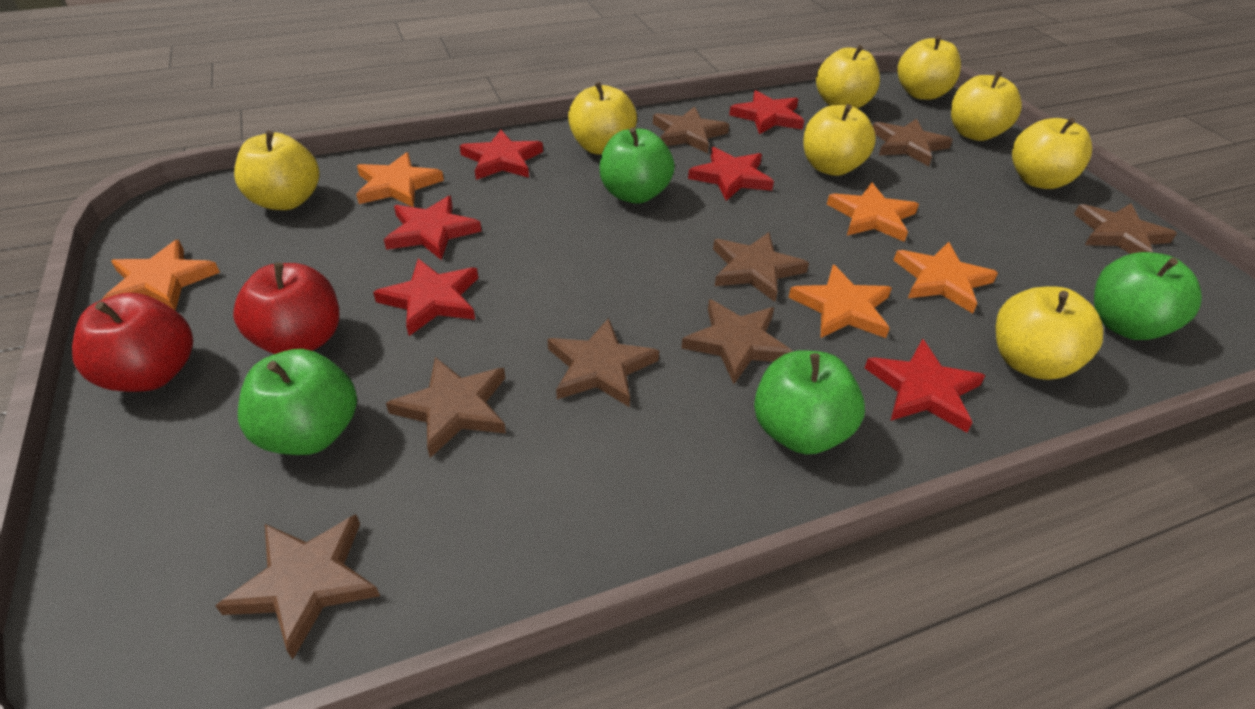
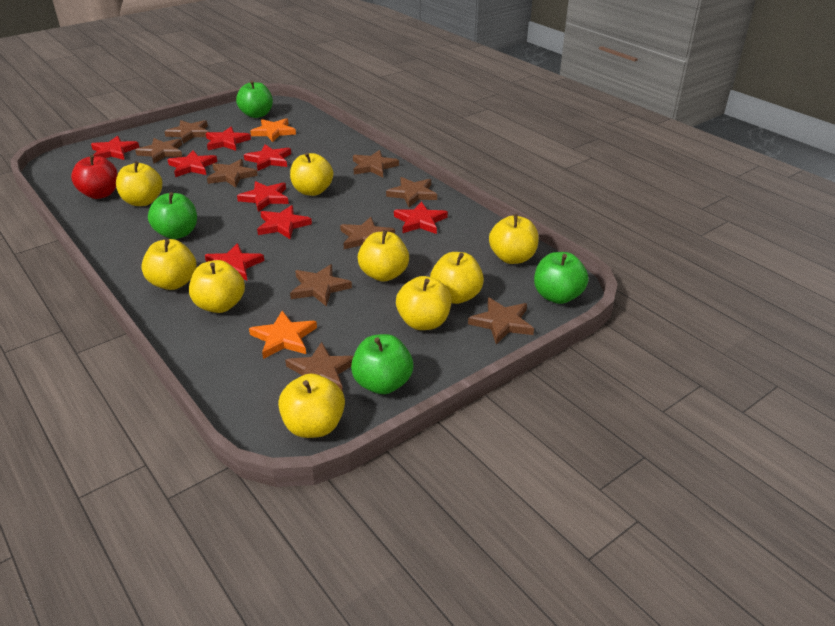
brown star: 8 -> 9
orange star: 5 -> 2
red apple: 2 -> 1
red star: 6 -> 8
yellow apple: 8 -> 9

